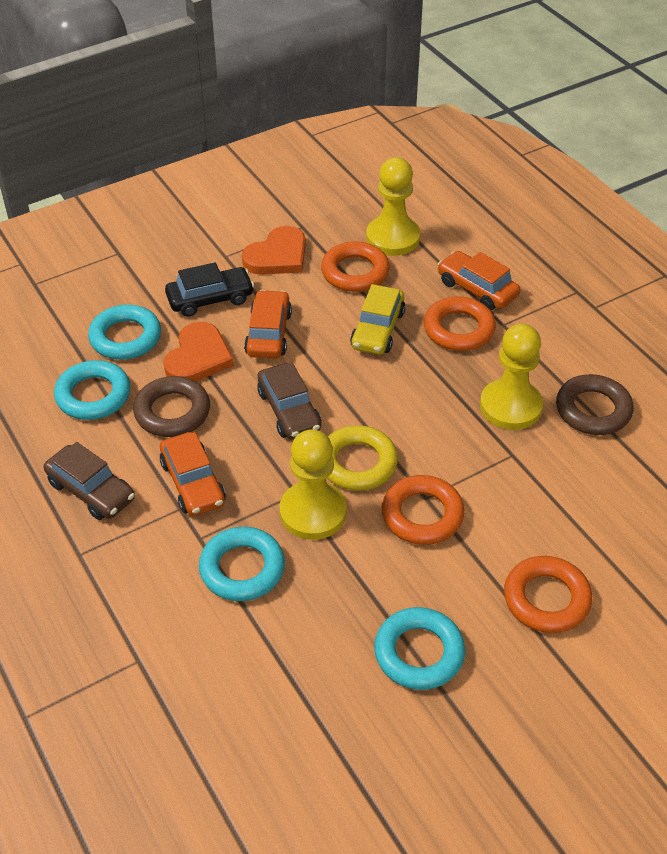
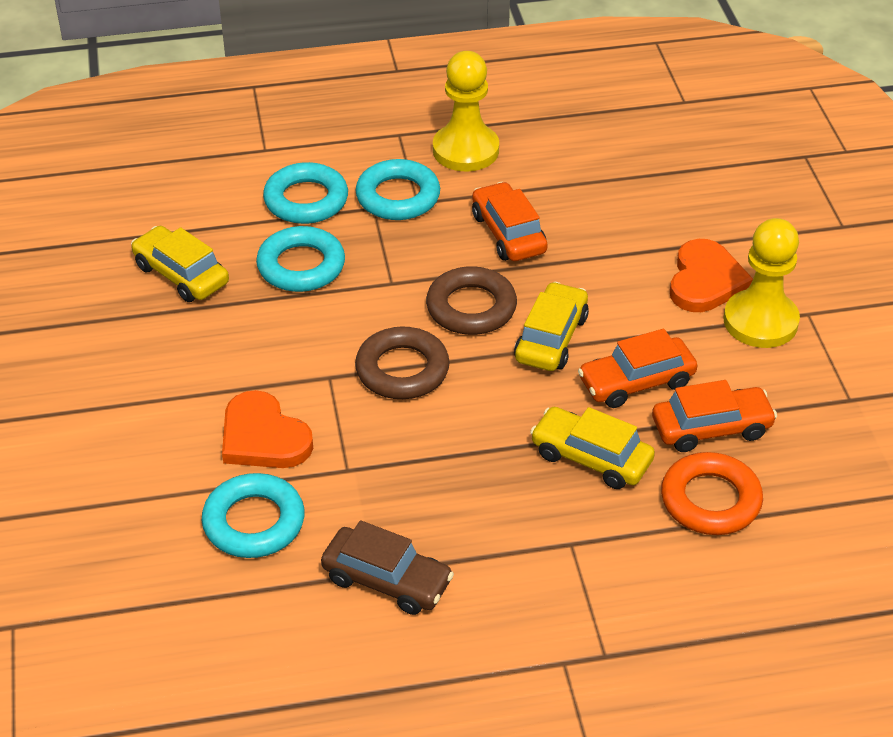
black car: 1 -> 0
brown car: 2 -> 1
orange ring: 4 -> 1
yellow car: 1 -> 3
yellow pawn: 3 -> 2
yellow ring: 1 -> 0

